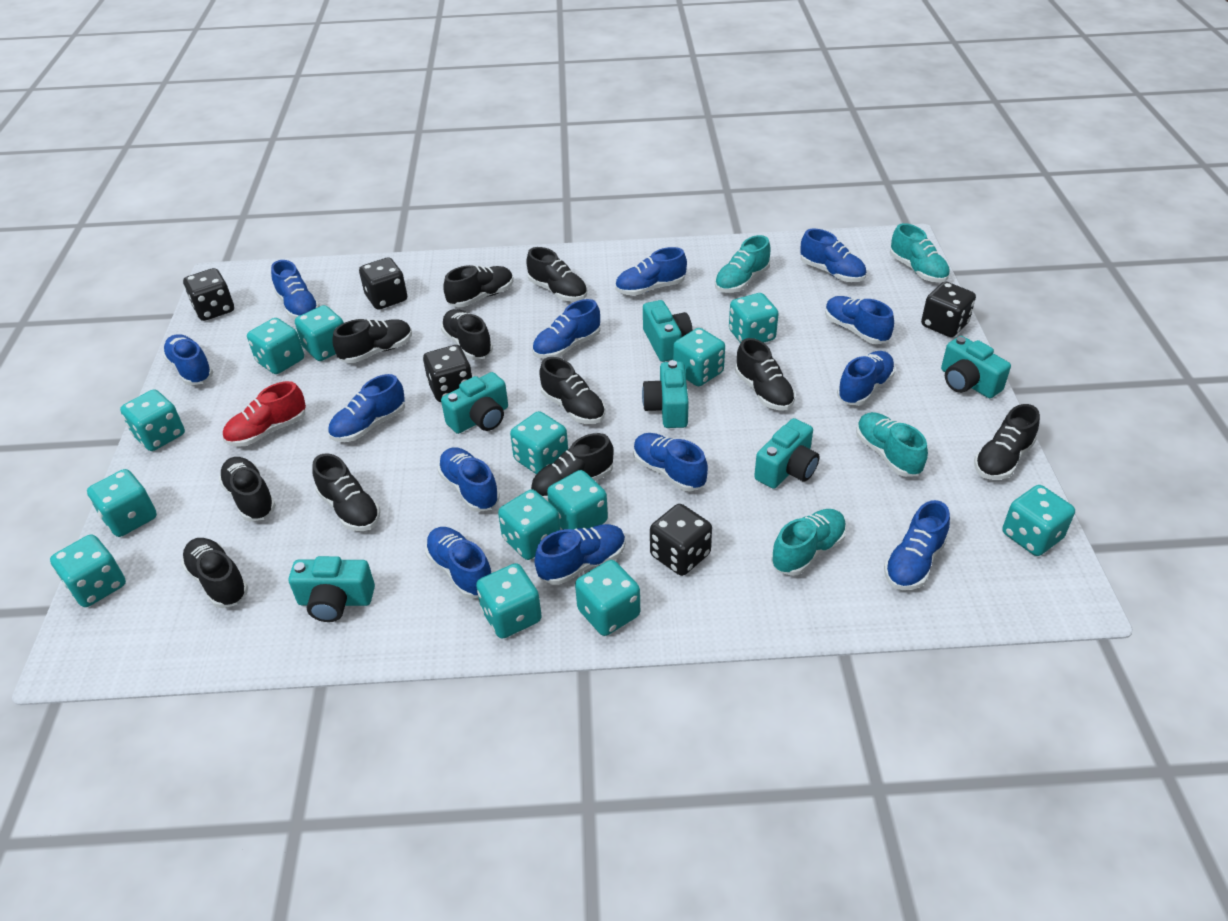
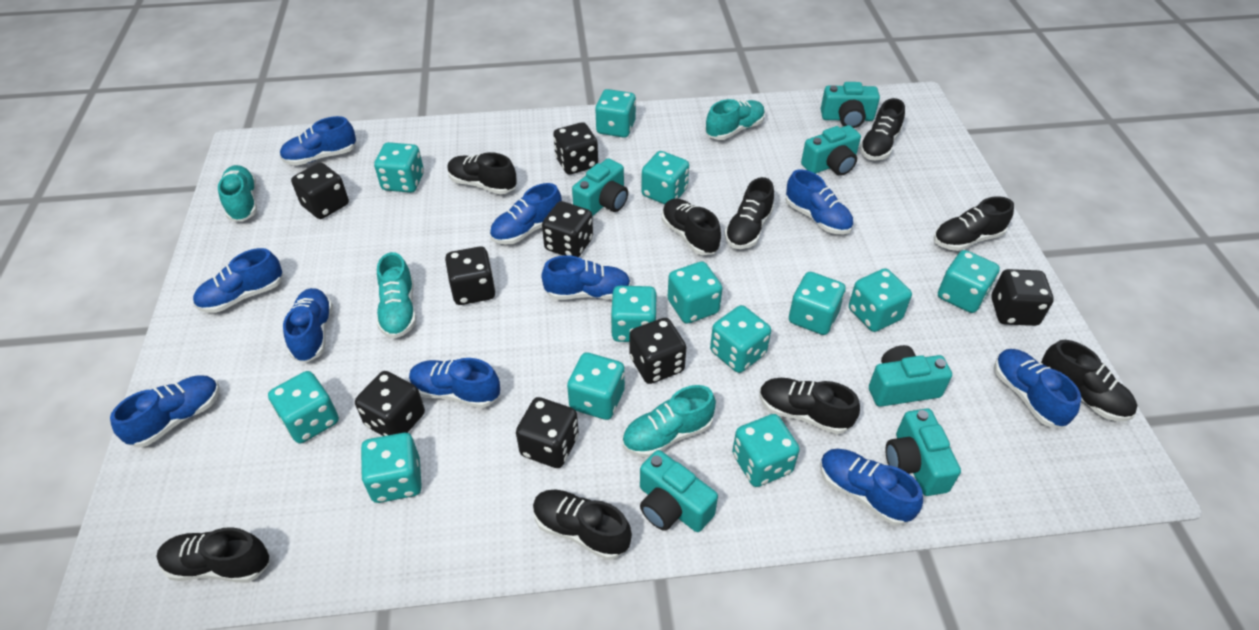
black dice: 5 -> 8
black shoe: 11 -> 9
blue shoe: 13 -> 10
red shoe: 1 -> 0

